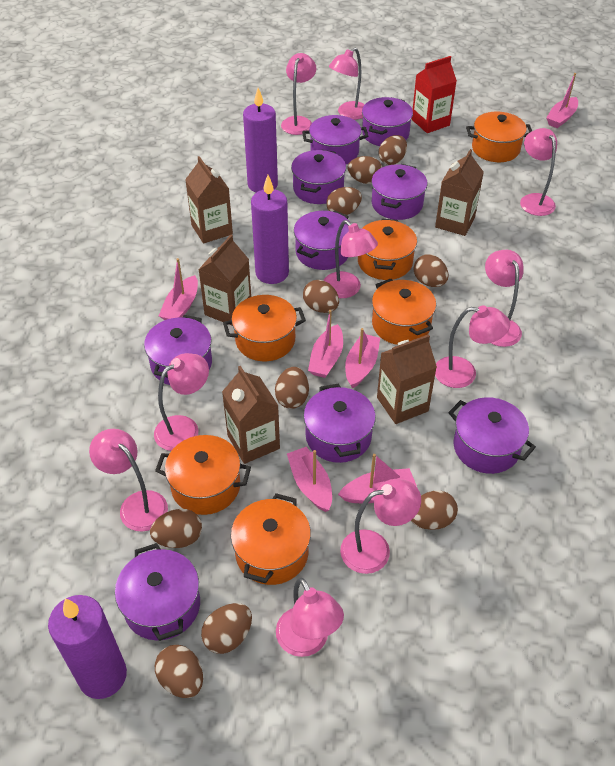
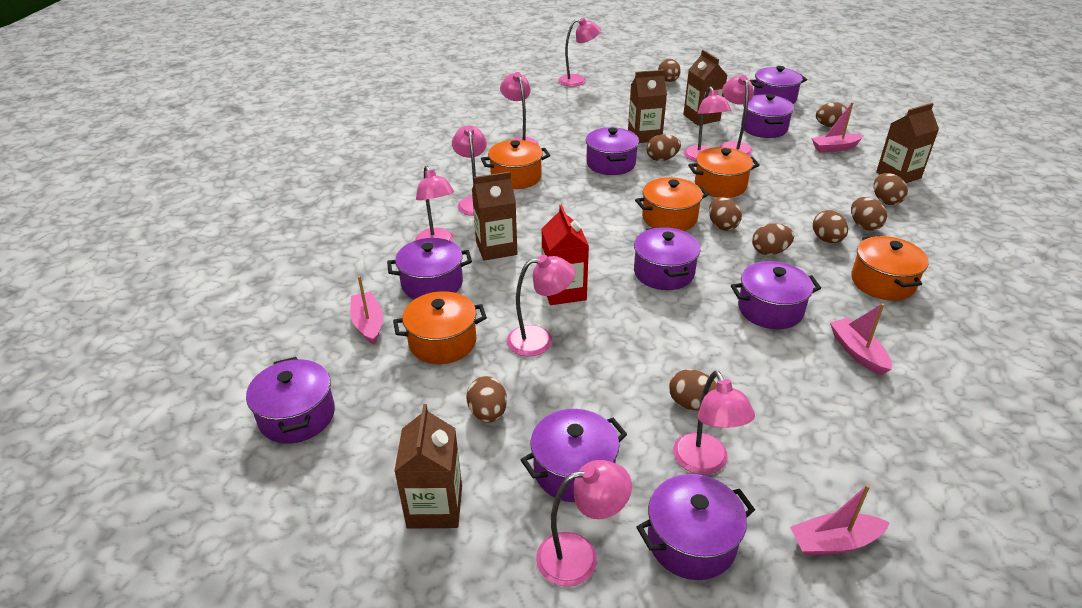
orange pot: 6 -> 5
pink boat: 6 -> 4
pink lamp: 10 -> 9
purple candle: 3 -> 0

